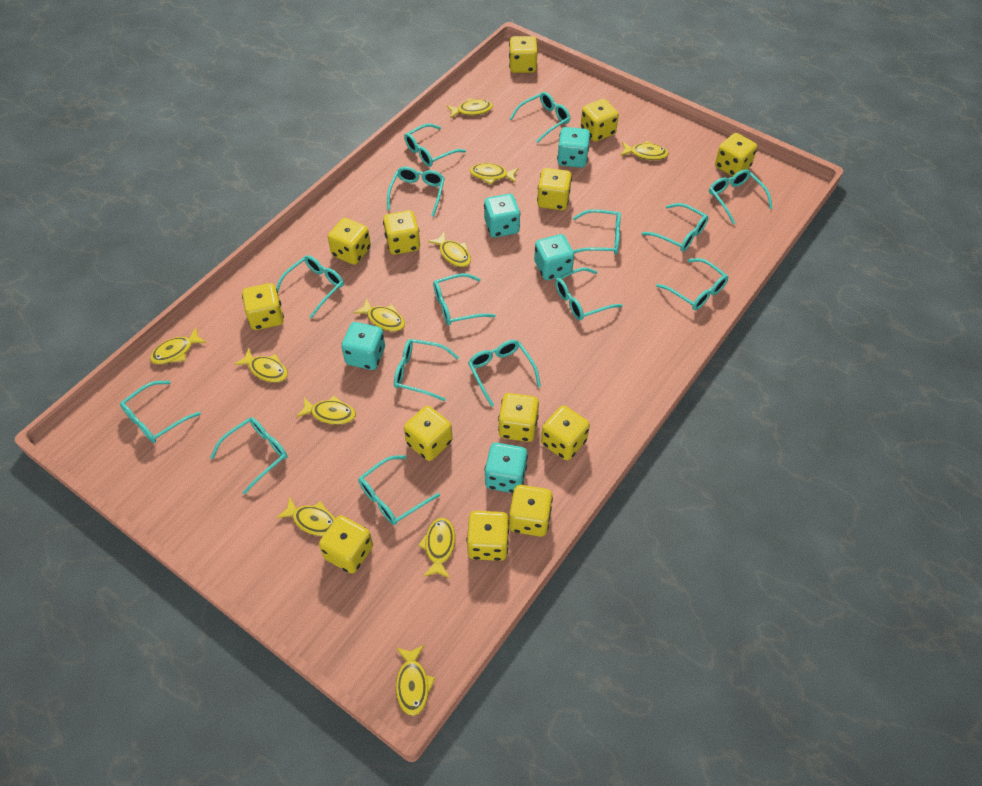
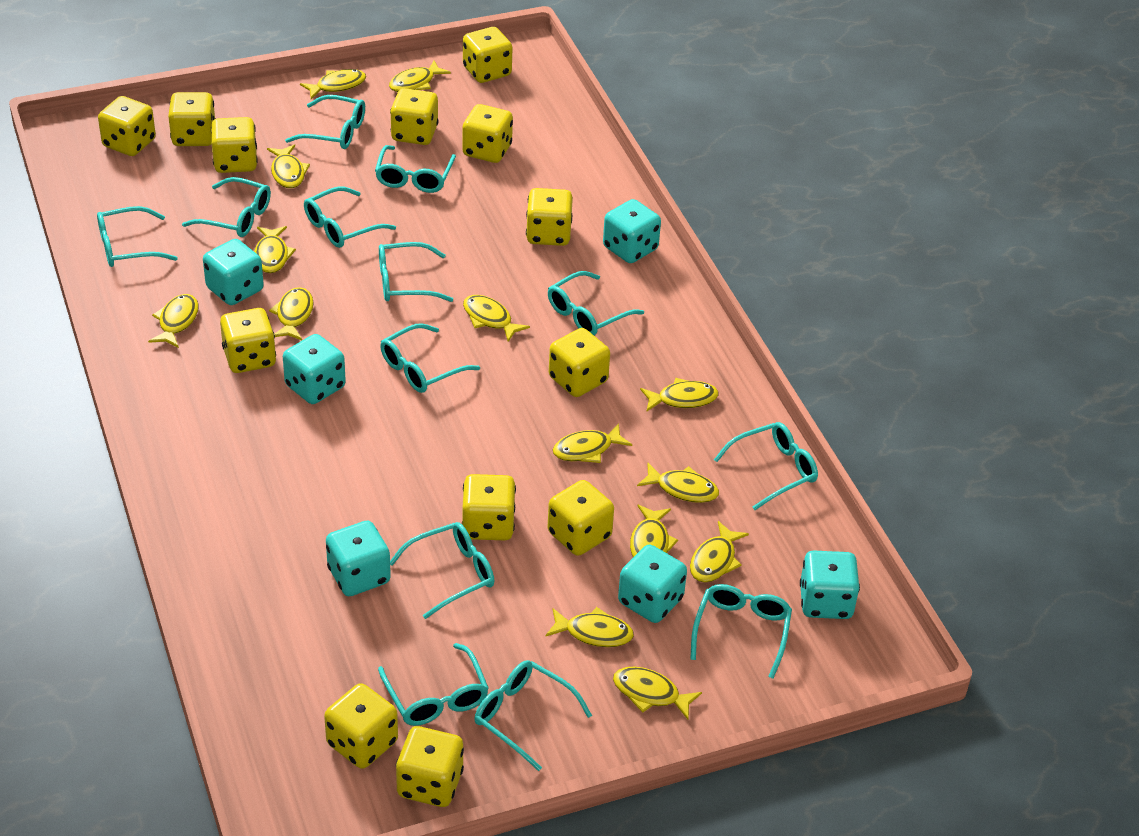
turquoise dice: 5 -> 6
turquoise glasses: 15 -> 13
yellow fish: 11 -> 14

